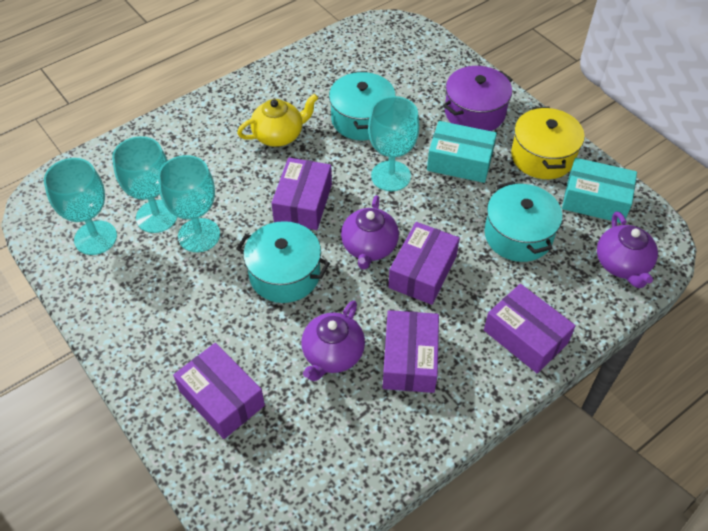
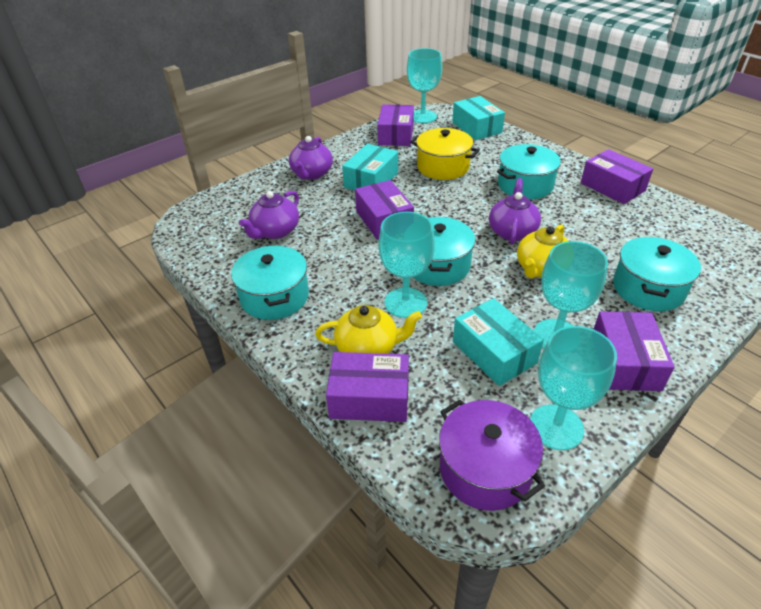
turquoise box: 2 -> 3
turquoise pot: 3 -> 4
yellow teapot: 1 -> 2

